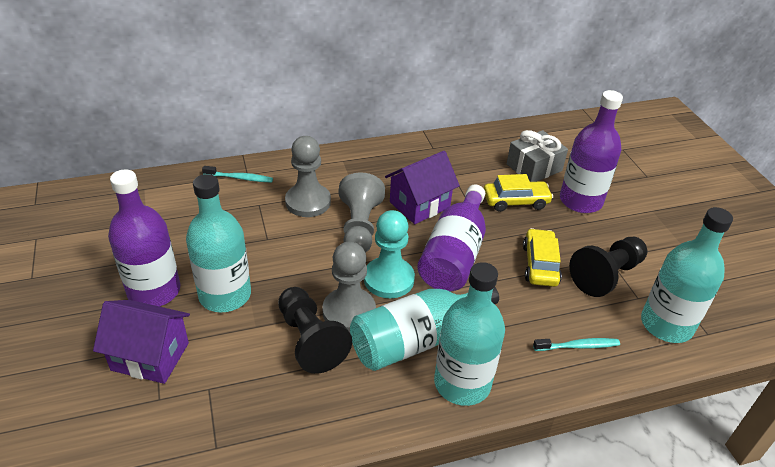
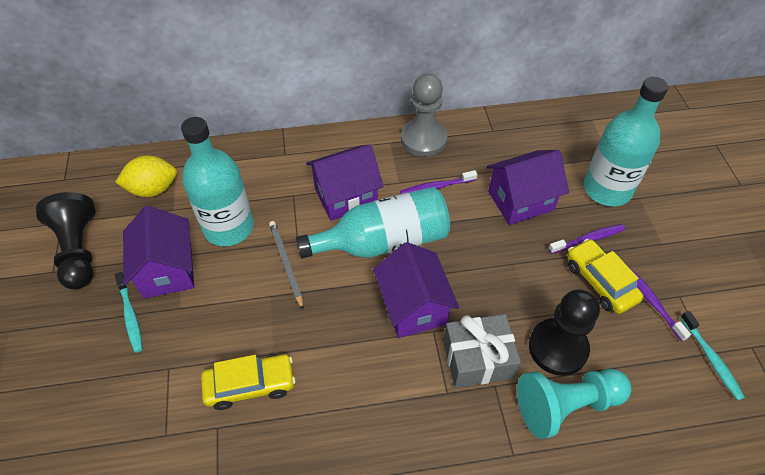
grey pawn: 3 -> 1
grey pencil: 0 -> 1
purple bottle: 3 -> 0
purple house: 2 -> 4
purple toothbrush: 0 -> 3
turquoise bottle: 4 -> 3
yellow lemon: 0 -> 1

